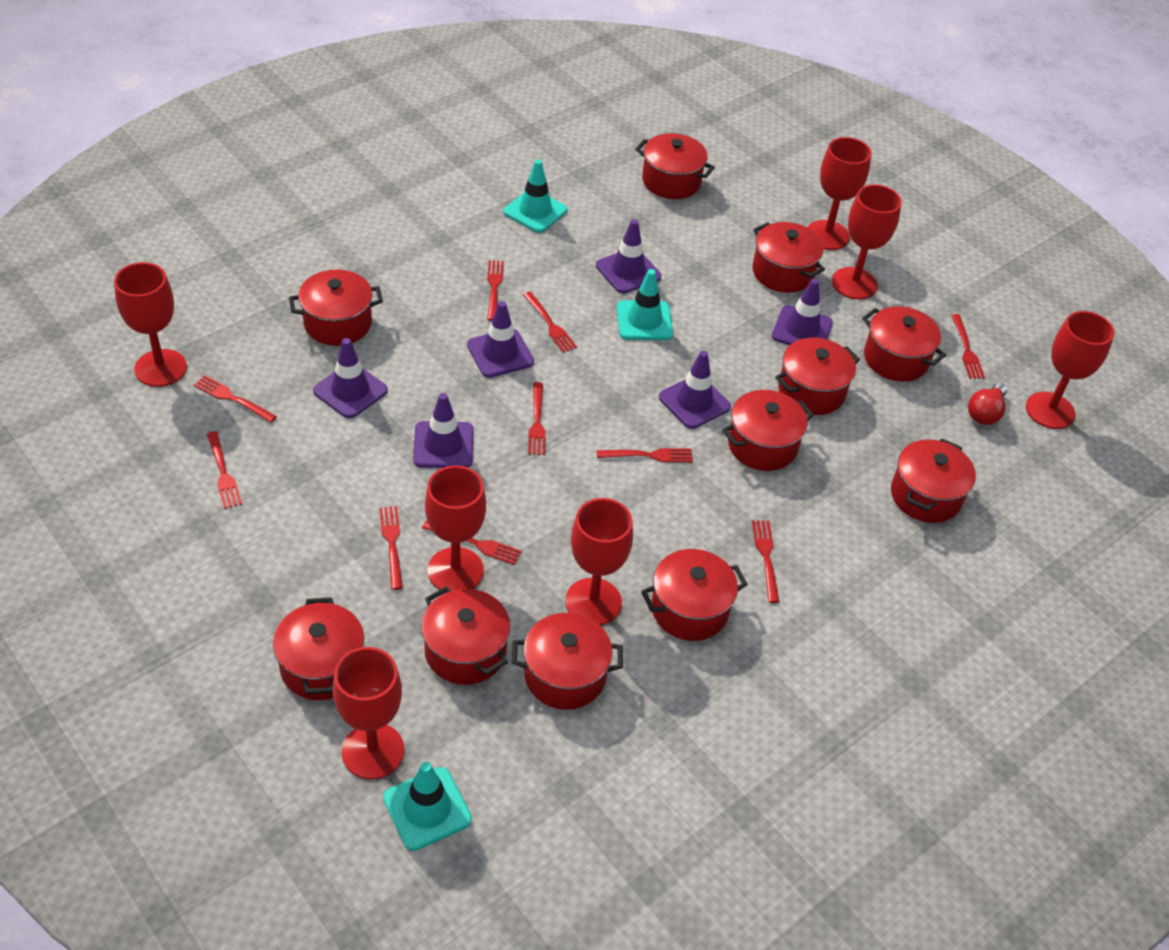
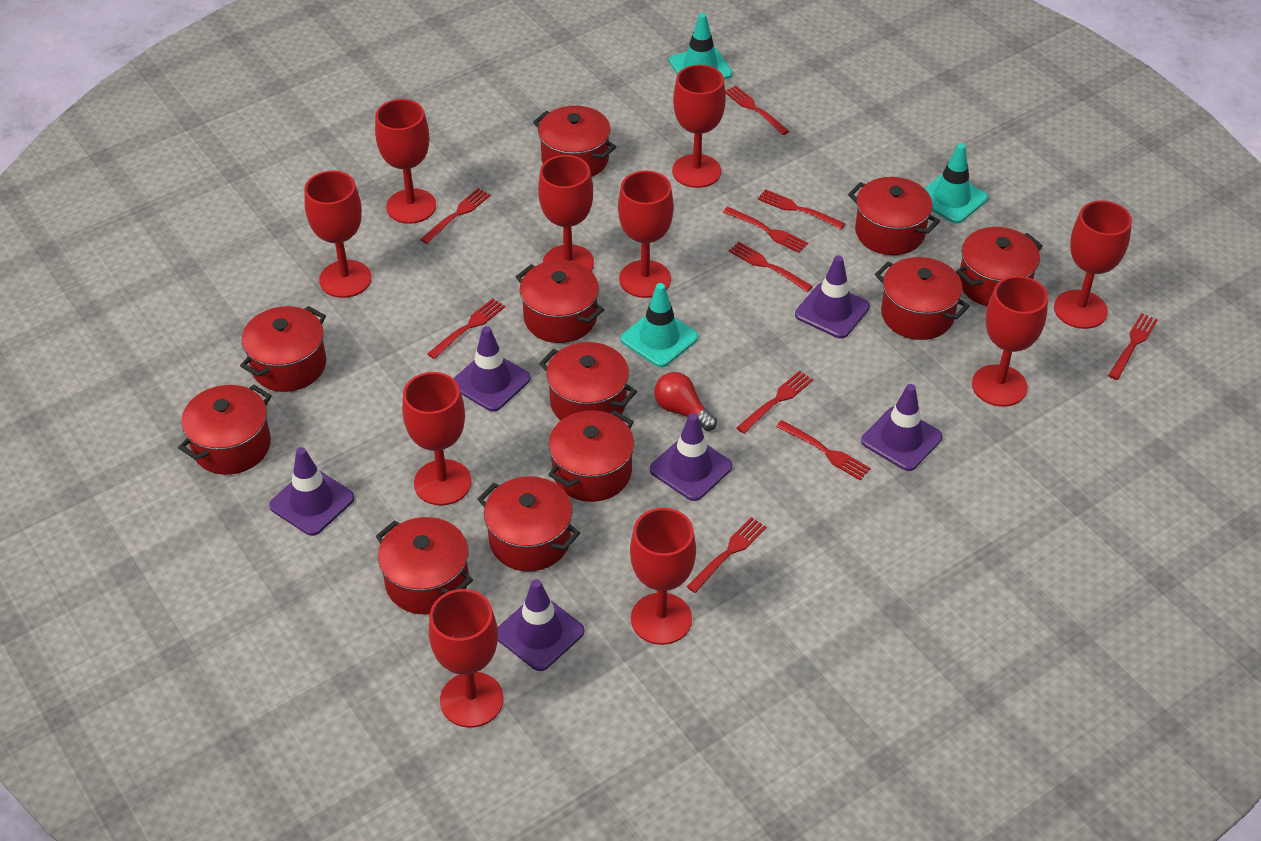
red goblet: 7 -> 10

